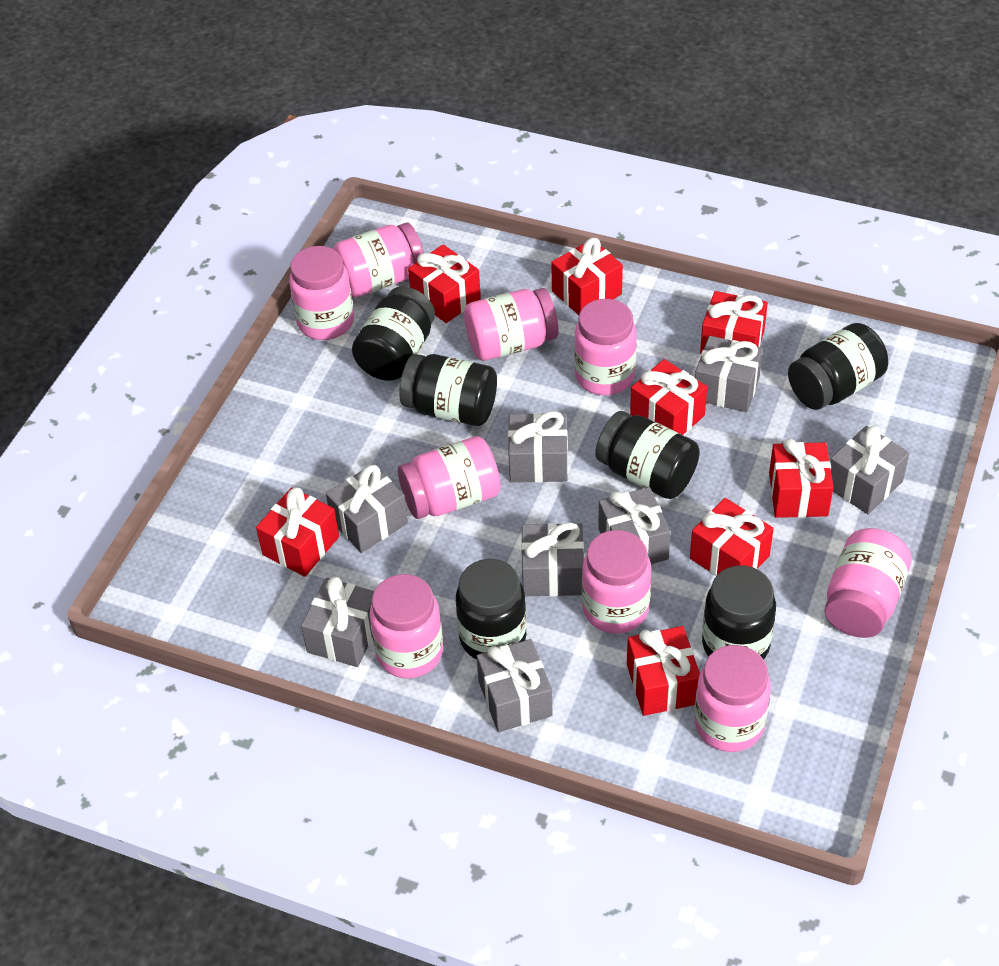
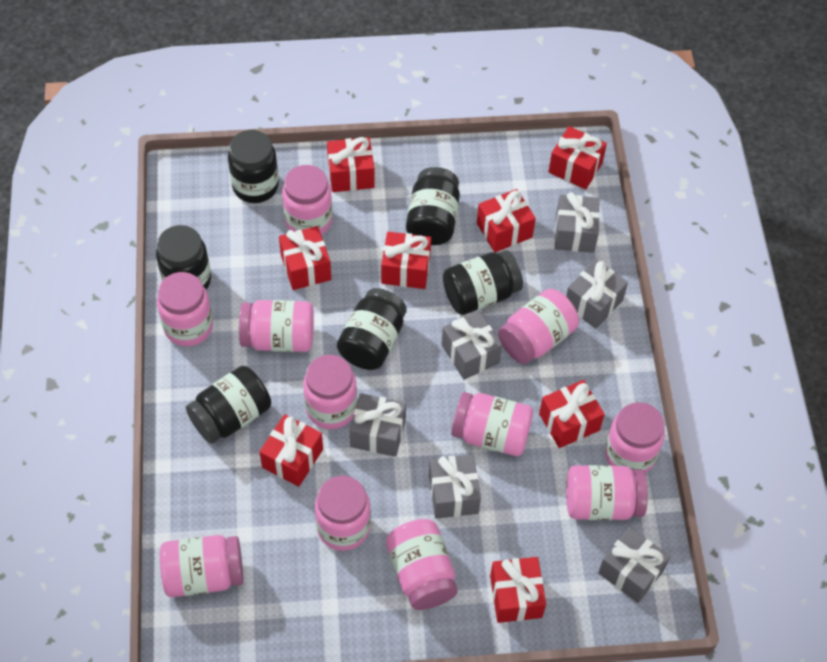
grey gift: 8 -> 6
pink jar: 9 -> 11

